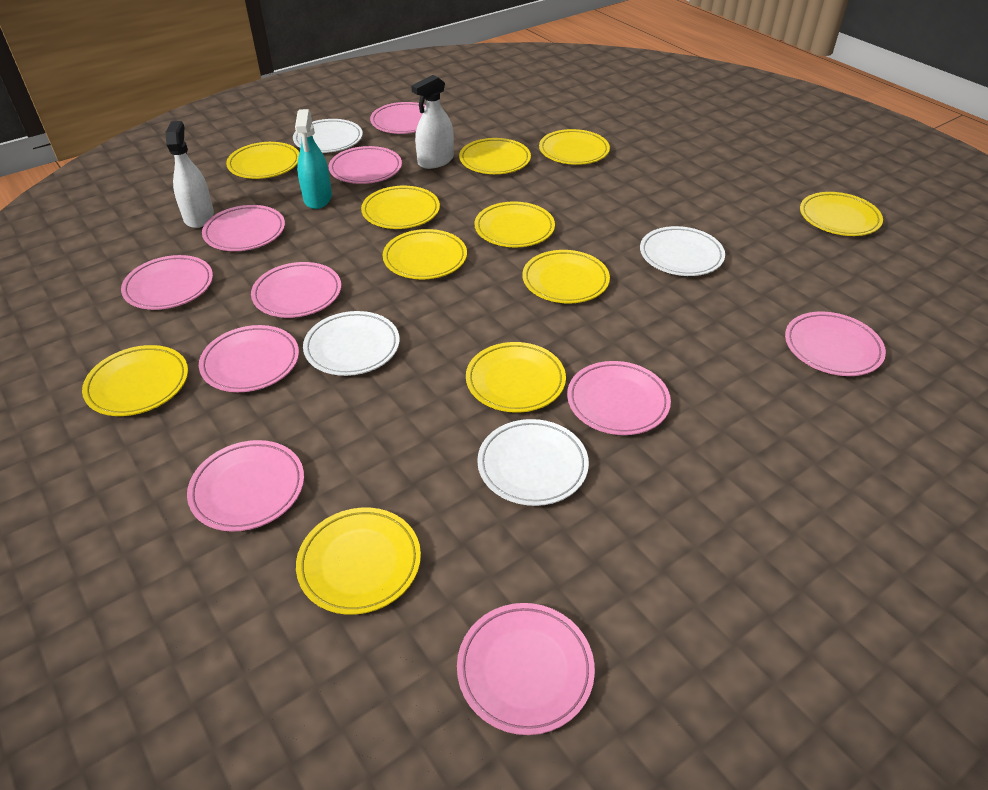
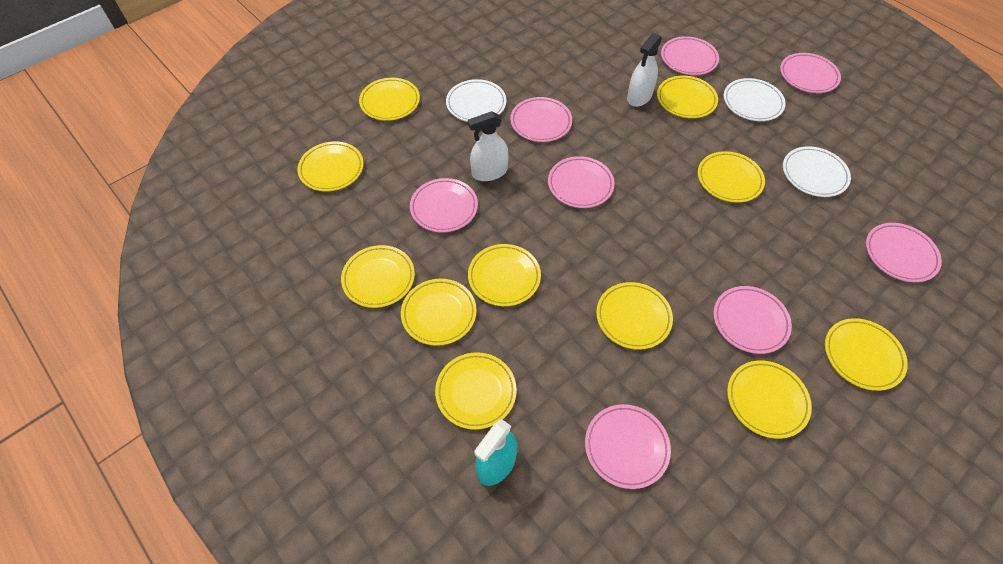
pink plate: 10 -> 8
white plate: 4 -> 3

